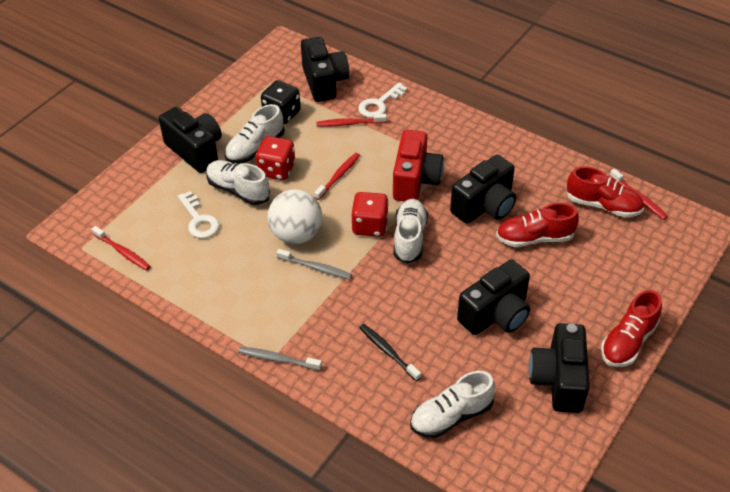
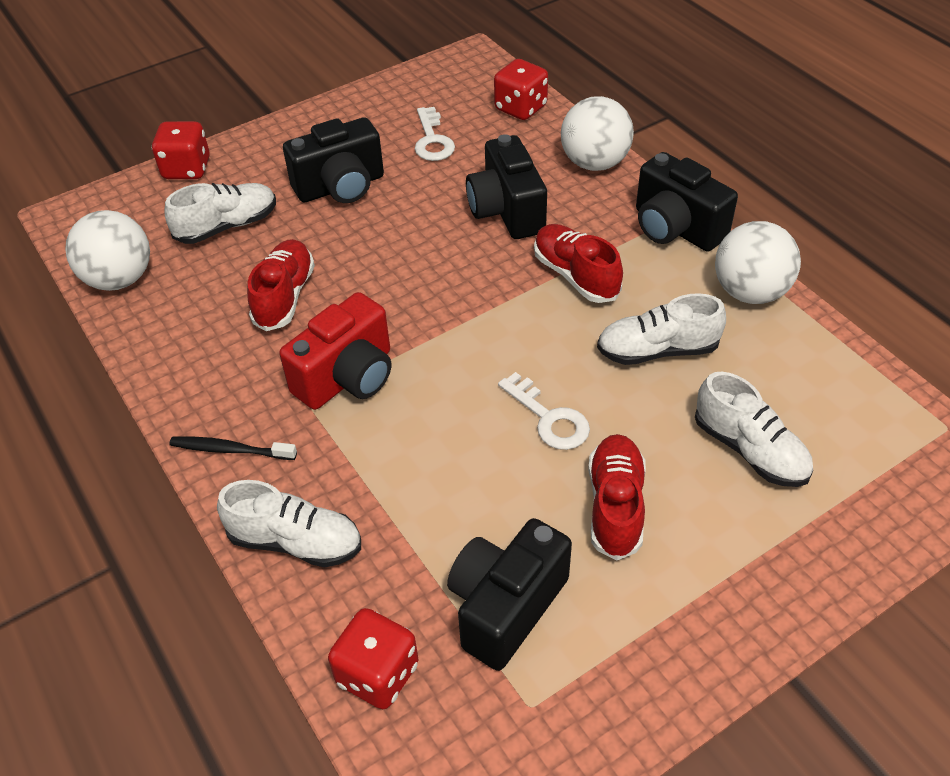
black camera: 5 -> 4
black dice: 1 -> 0
grey toothbrush: 2 -> 0
red dice: 2 -> 3
red toothbrush: 4 -> 0
white ball: 1 -> 3

